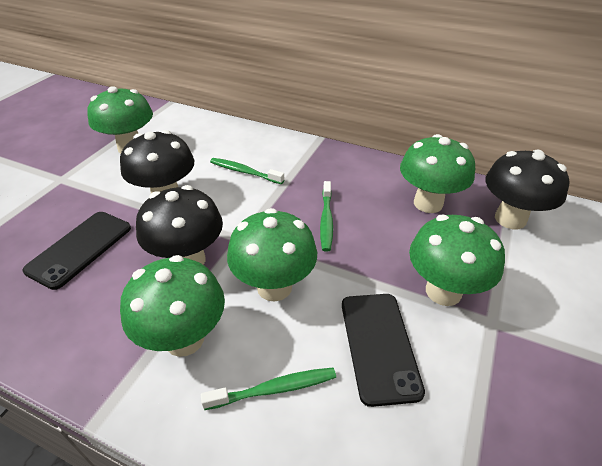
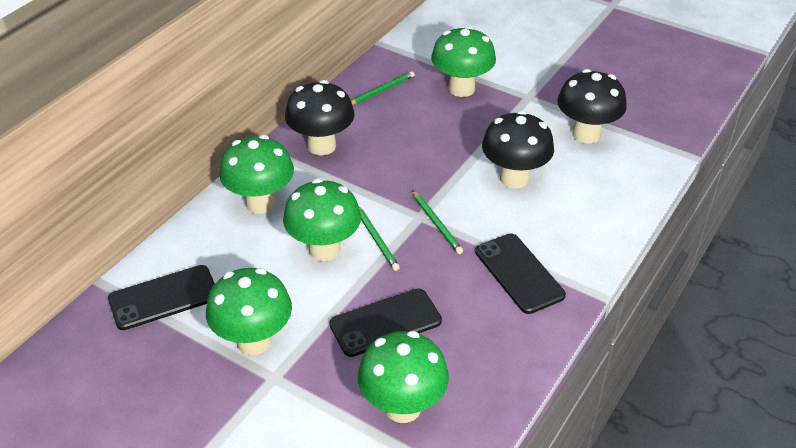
black phone: 2 -> 3
green pencil: 0 -> 3
green toothbrush: 3 -> 0

